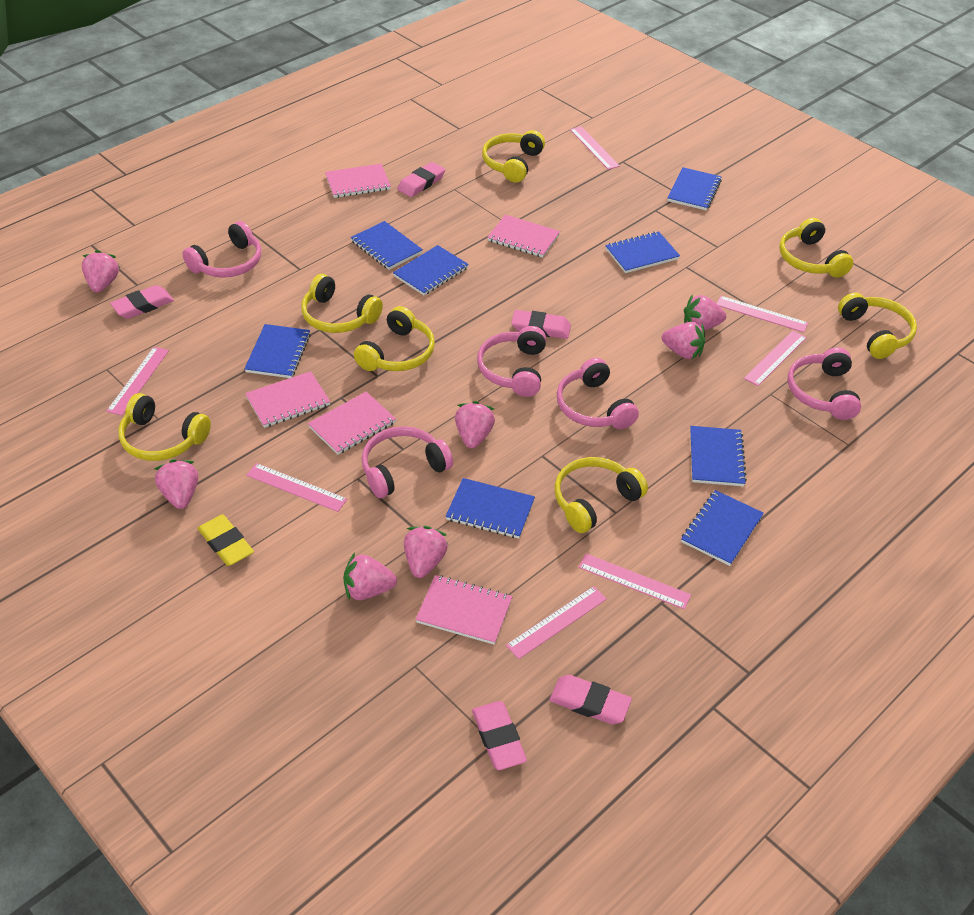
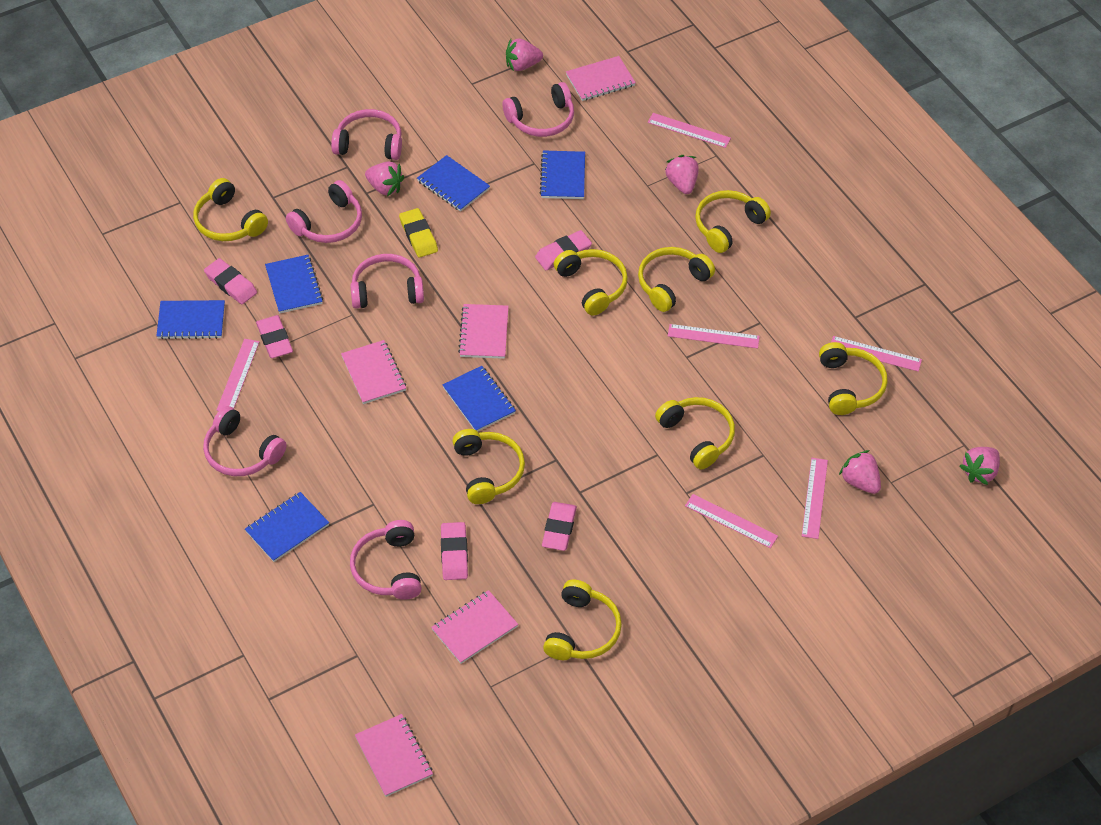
blue notebook: 8 -> 6
pink headphones: 5 -> 6
pink ruler: 7 -> 6
pink strawberry: 7 -> 5
yellow headphones: 7 -> 8

